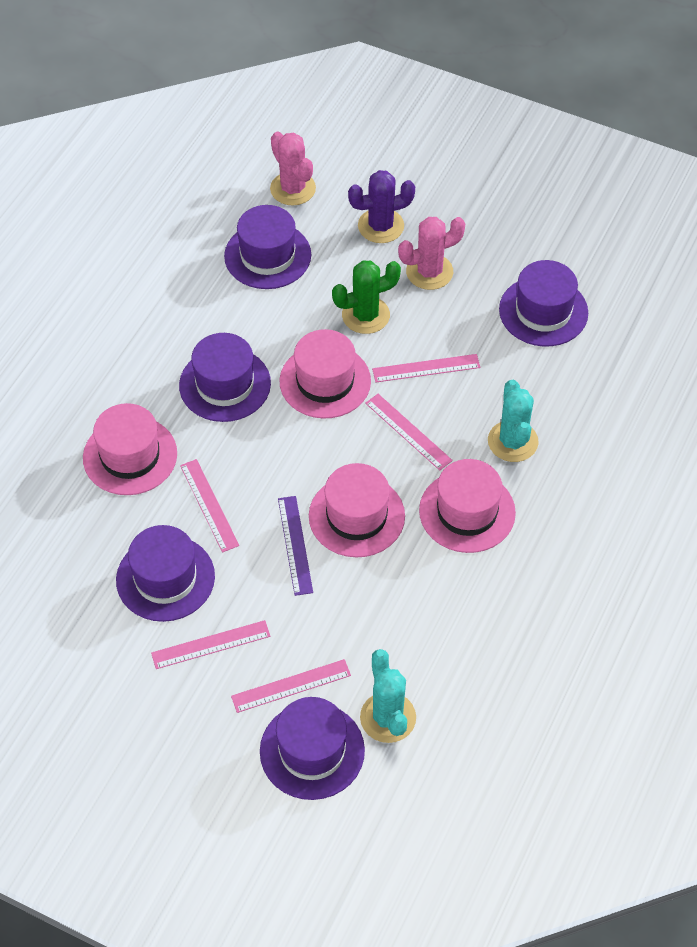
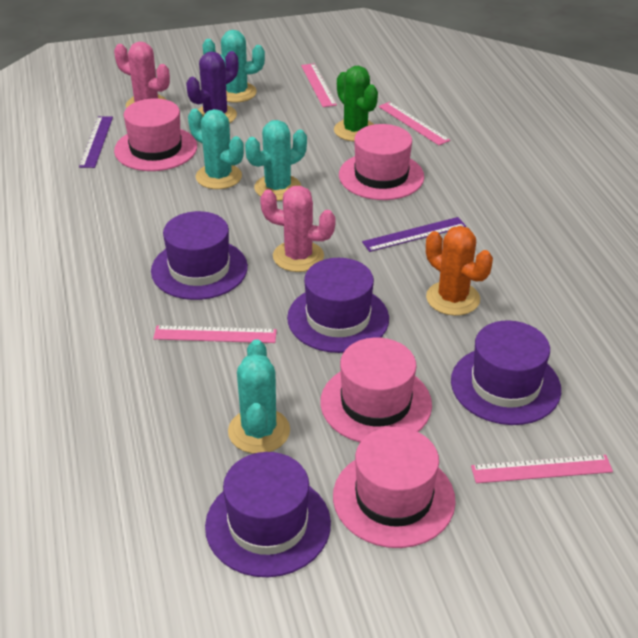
orange cactus: 0 -> 1
pink ruler: 5 -> 4
purple hat: 5 -> 4
purple ruler: 1 -> 2
turquoise cactus: 2 -> 4

